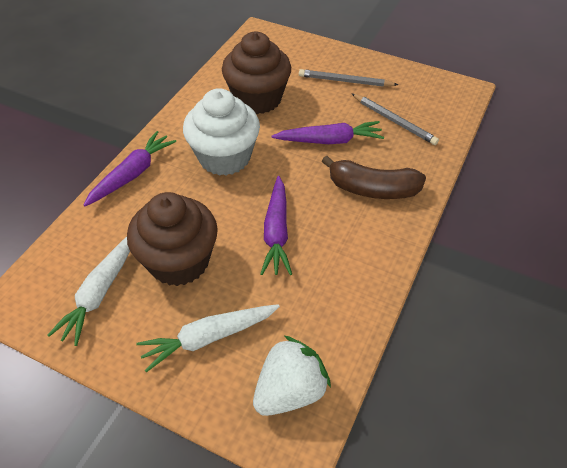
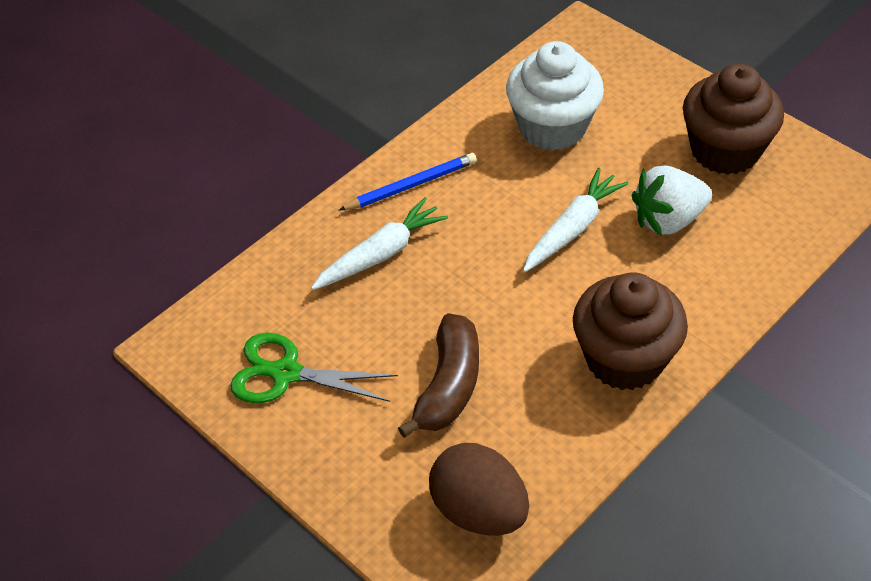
blue pencil: 0 -> 1
brown egg: 0 -> 1
green scissors: 0 -> 1
grey pencil: 2 -> 0
purple carrot: 3 -> 0

